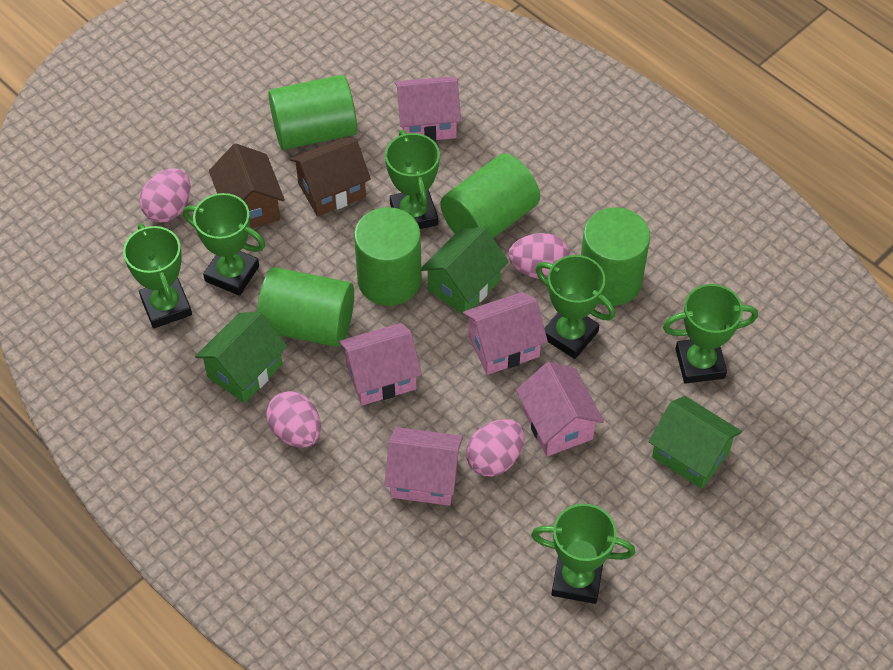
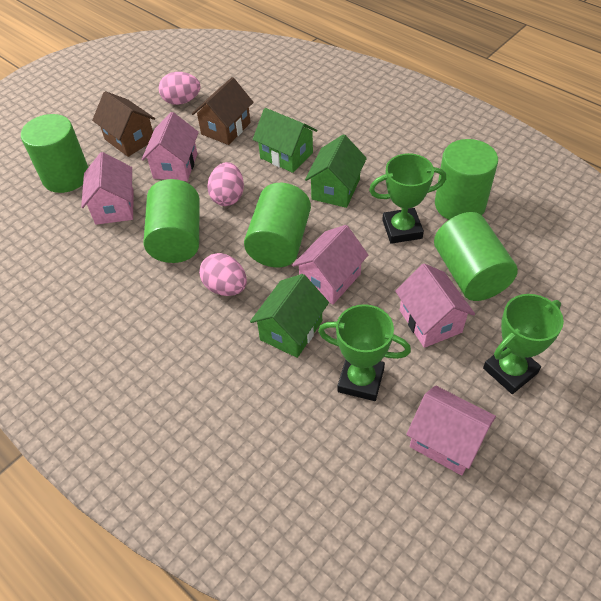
green trophy: 6 -> 3
pink egg: 4 -> 3

